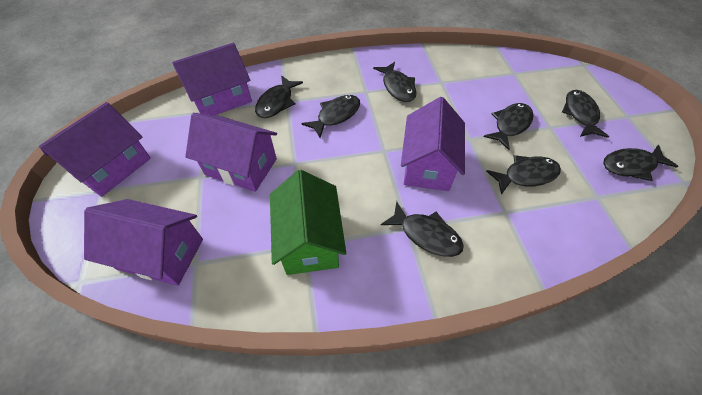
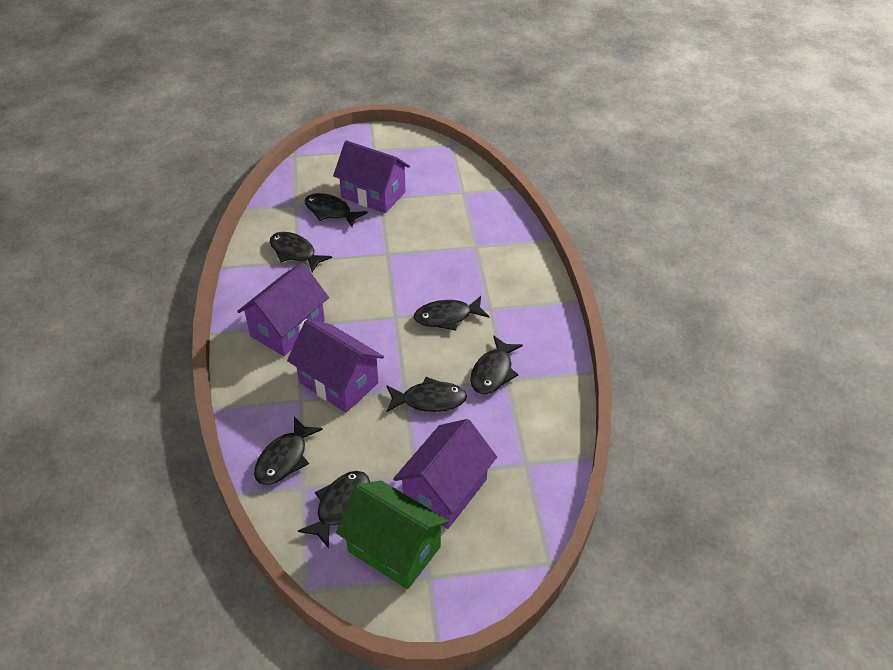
black fish: 8 -> 7
purple house: 5 -> 4

